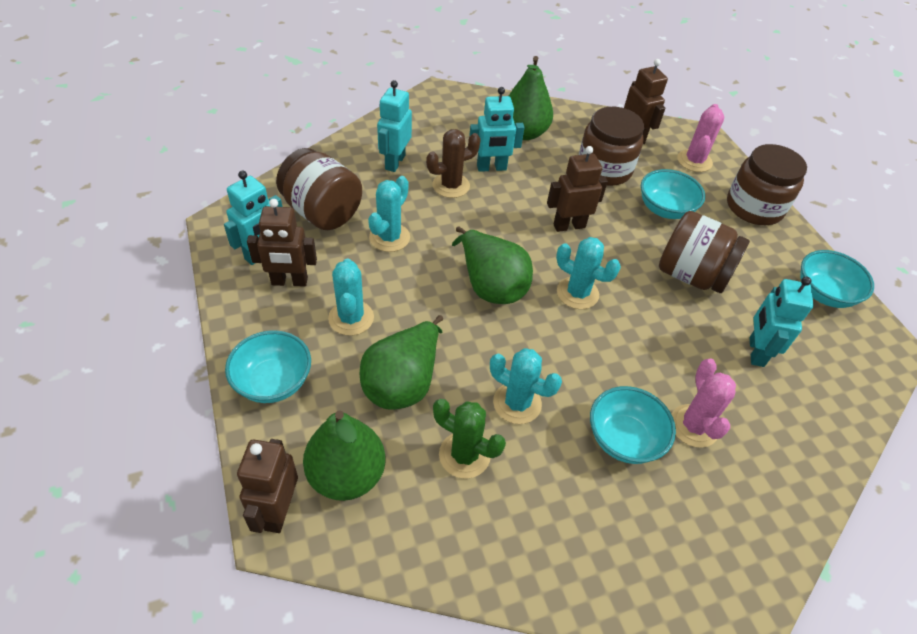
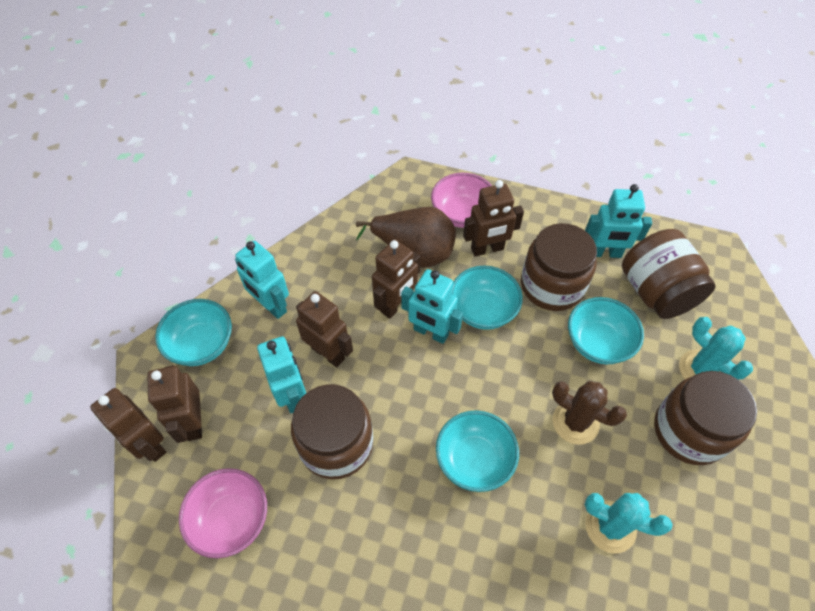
brown pear: 0 -> 1
brown robot: 4 -> 5
green cactus: 1 -> 0
green pear: 4 -> 0
pink bowl: 0 -> 2
pink cactus: 2 -> 0
turquoise cactus: 4 -> 2

